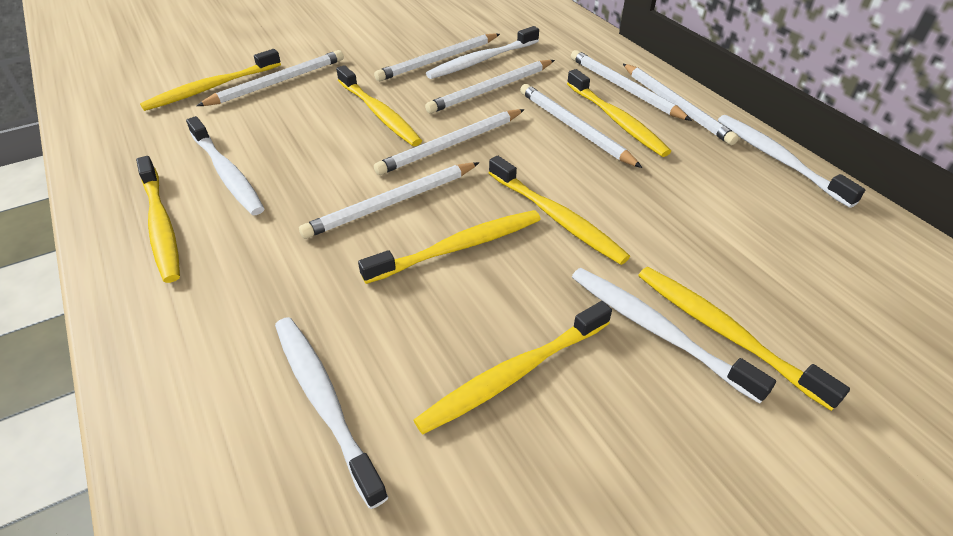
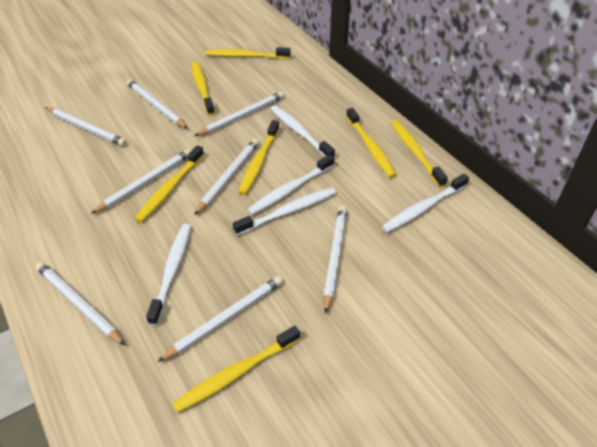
yellow toothbrush: 8 -> 7

